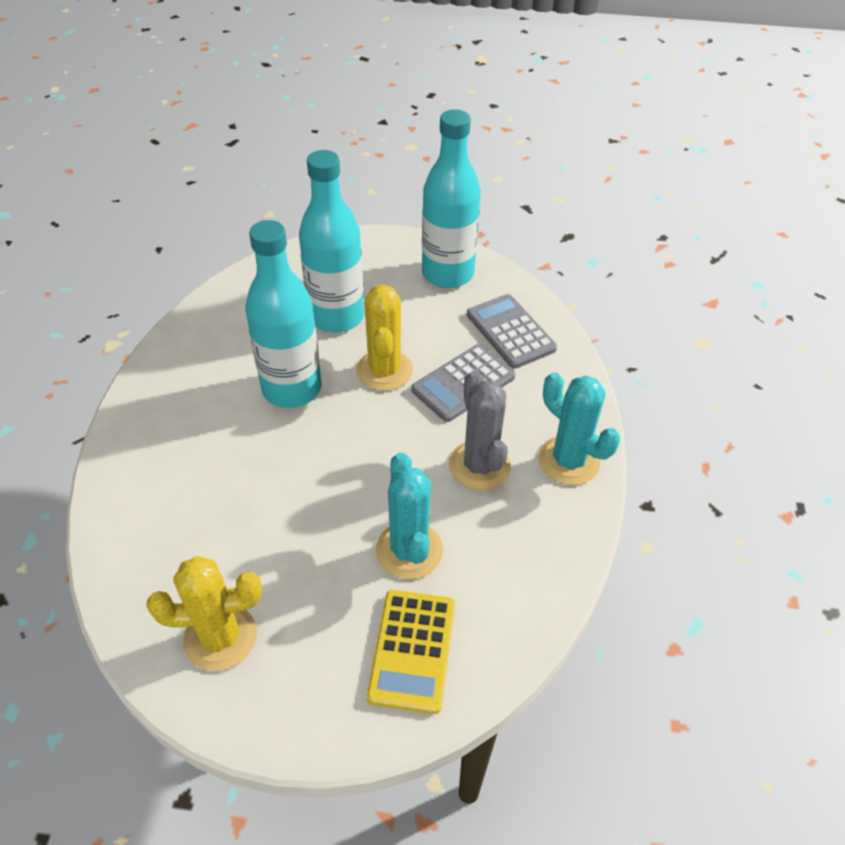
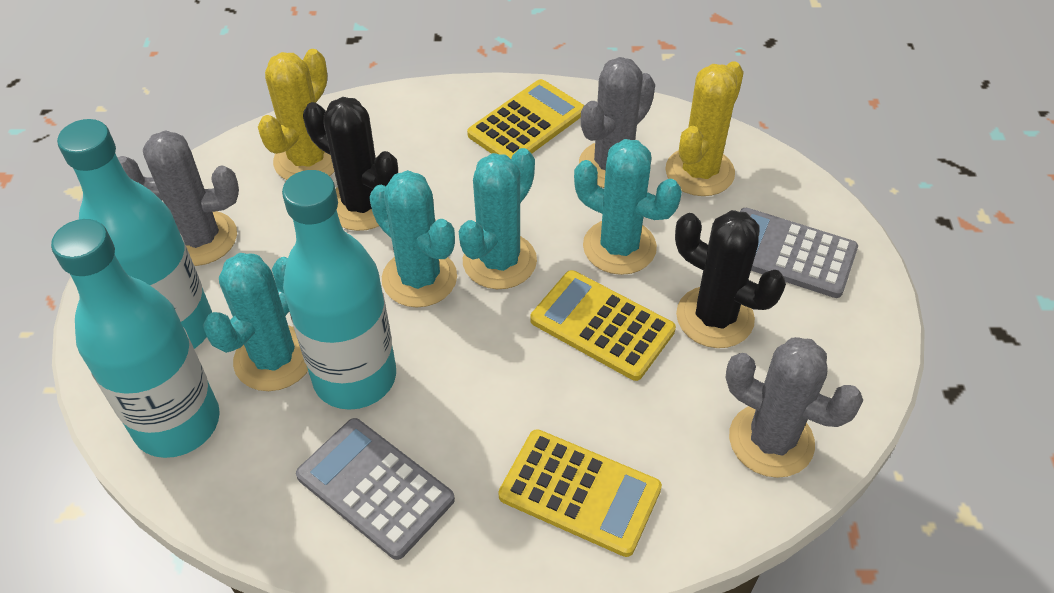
black cactus: 0 -> 2
grey cactus: 1 -> 3
turquoise cactus: 2 -> 4
yellow calculator: 1 -> 3

